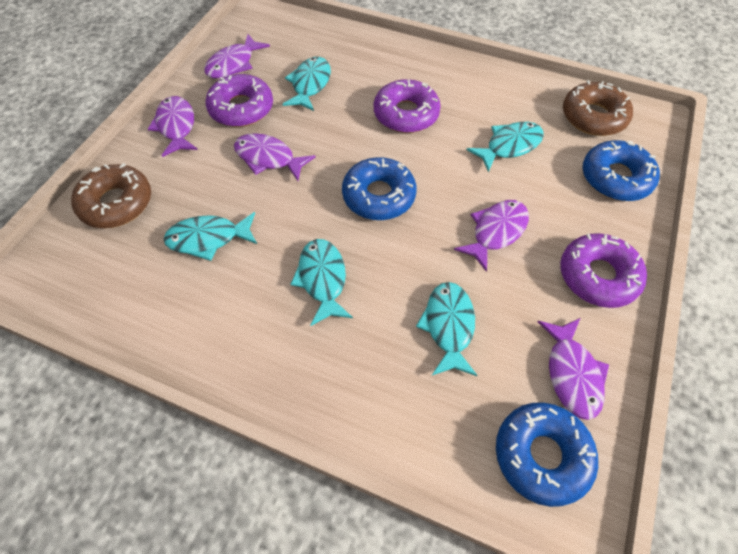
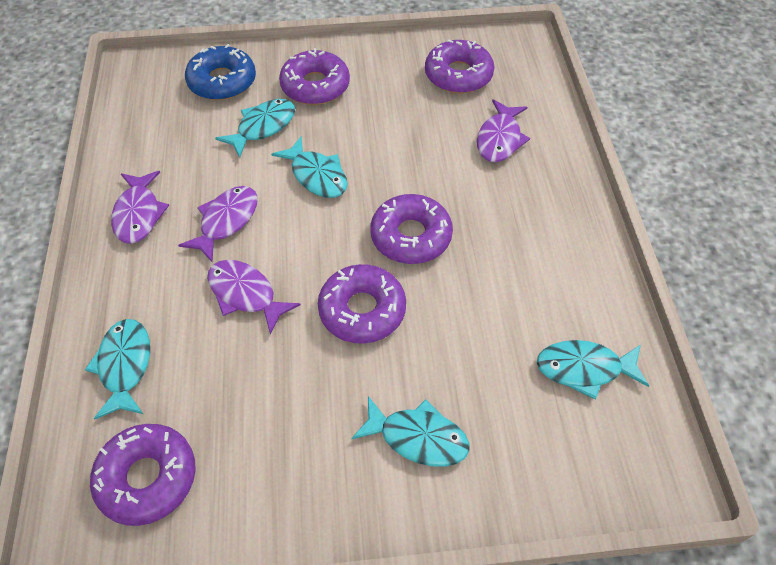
blue donut: 3 -> 1
brown donut: 2 -> 0
purple donut: 3 -> 5
purple fish: 5 -> 4

